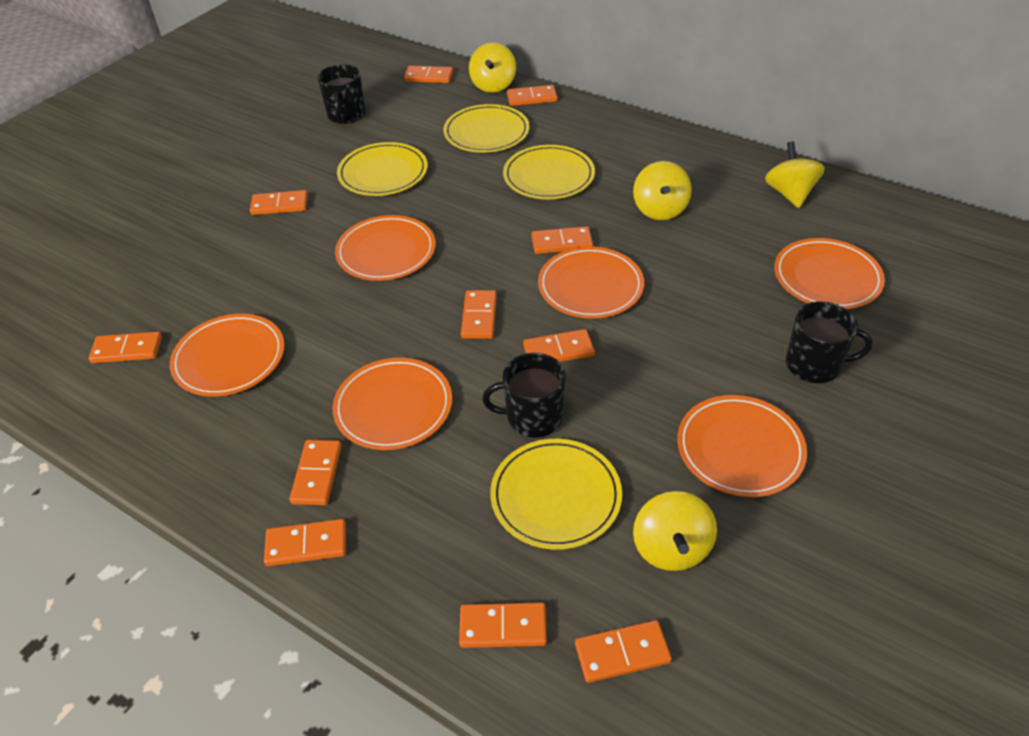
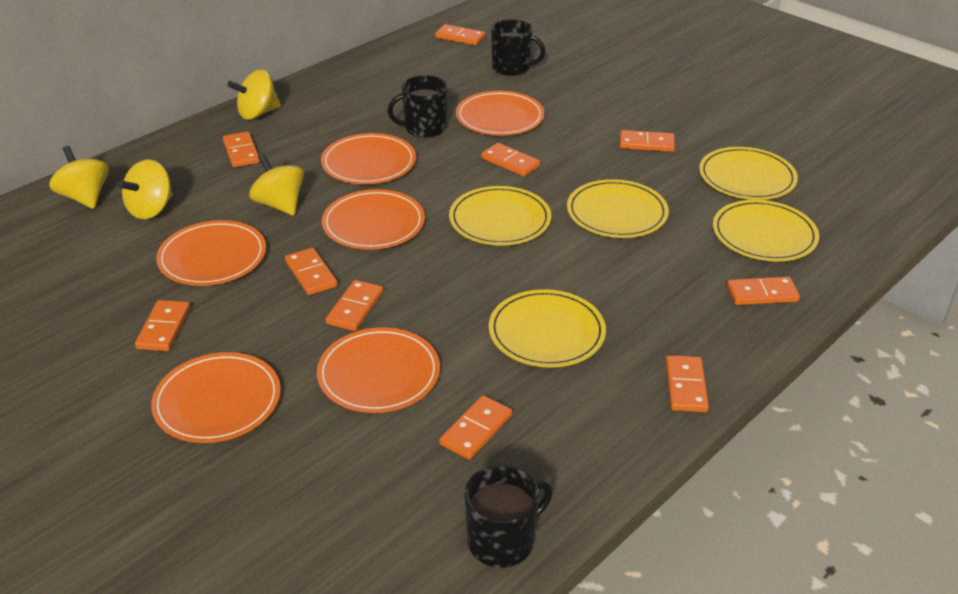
orange domino: 11 -> 10
yellow plate: 4 -> 5

